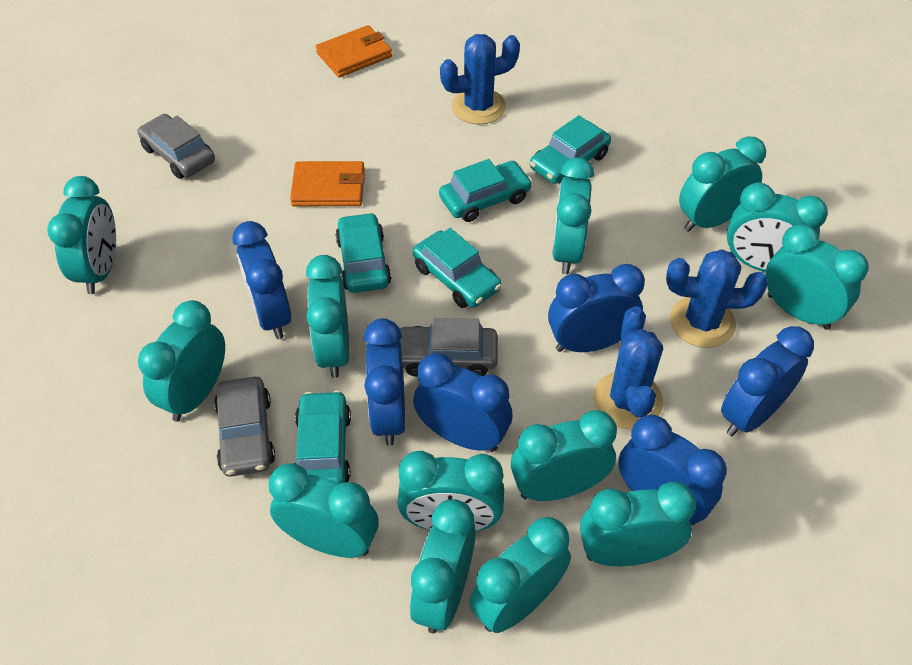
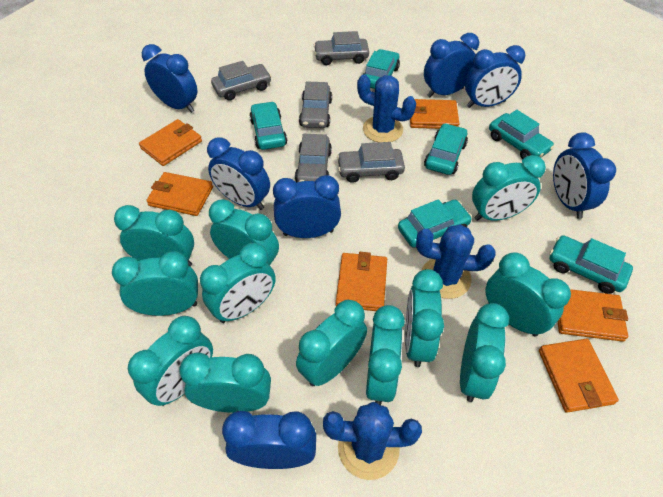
blue clock: 6 -> 7
grey car: 3 -> 5
orange wallet: 2 -> 6
turquoise car: 5 -> 6
turquoise clock: 13 -> 12

